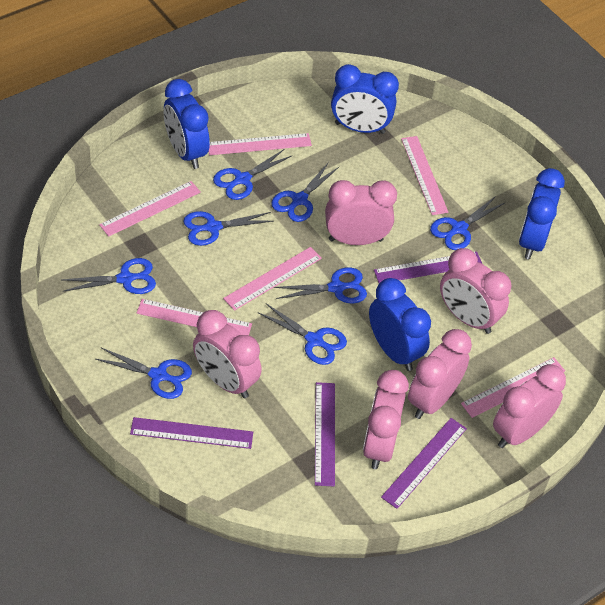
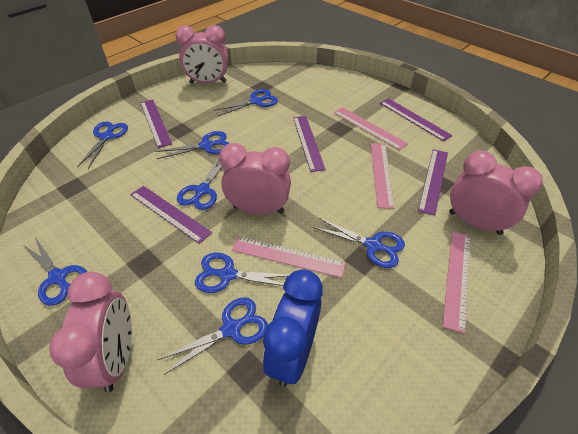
blue clock: 4 -> 1
pink clock: 6 -> 4
pink ruler: 6 -> 4
purple ruler: 4 -> 5

